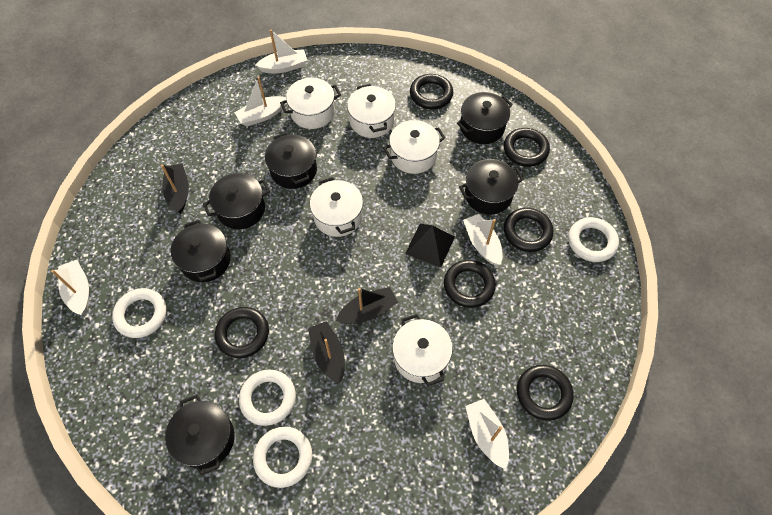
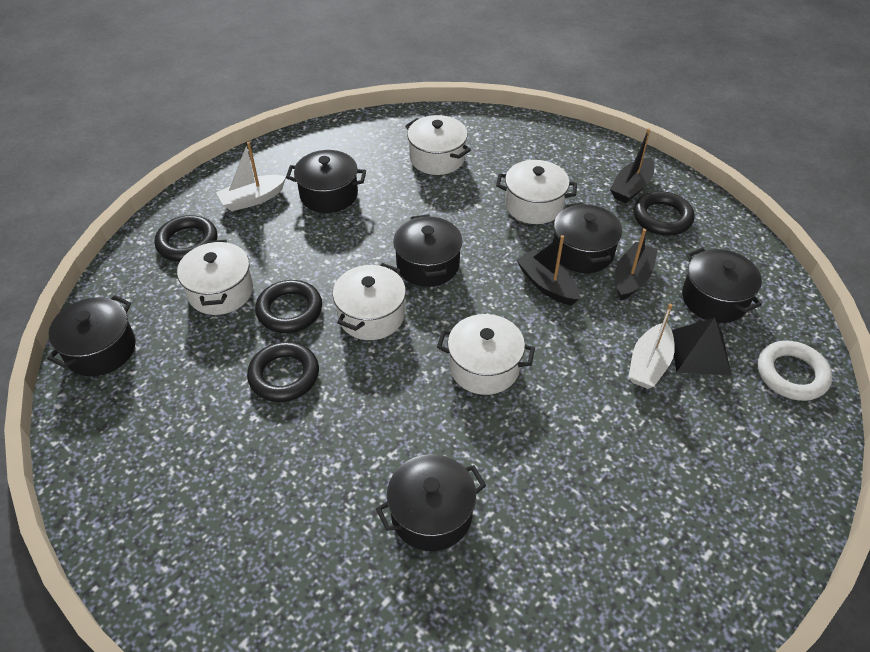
black ring: 6 -> 4
white boat: 5 -> 2
white ring: 4 -> 1

